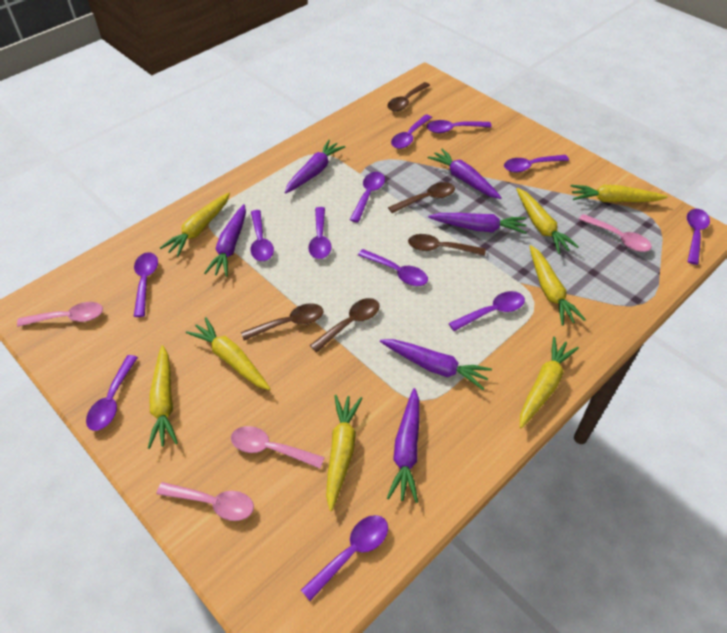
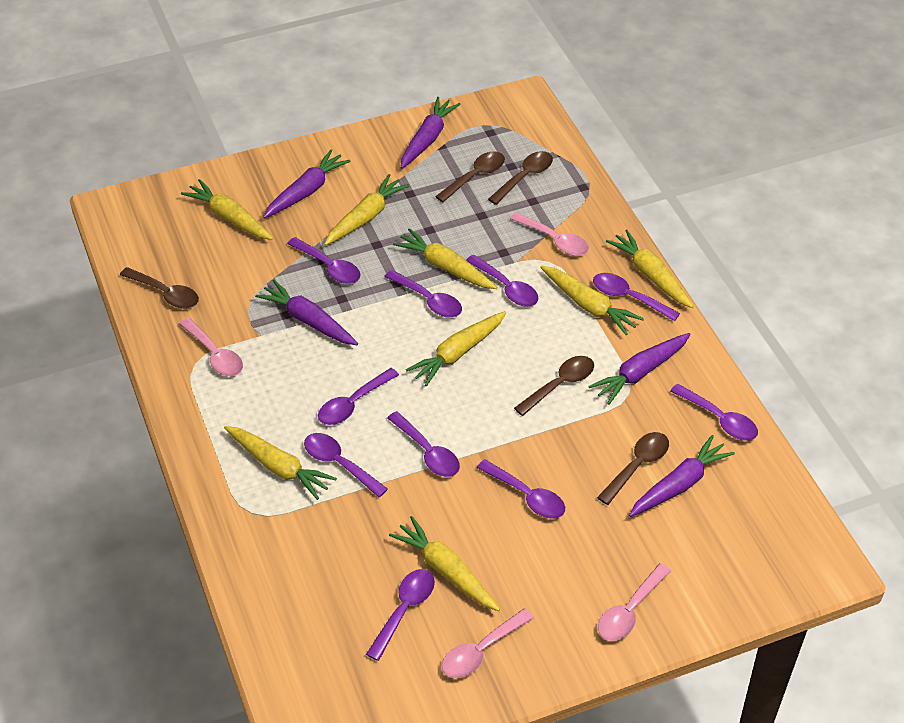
purple carrot: 6 -> 5
purple spoon: 12 -> 10

